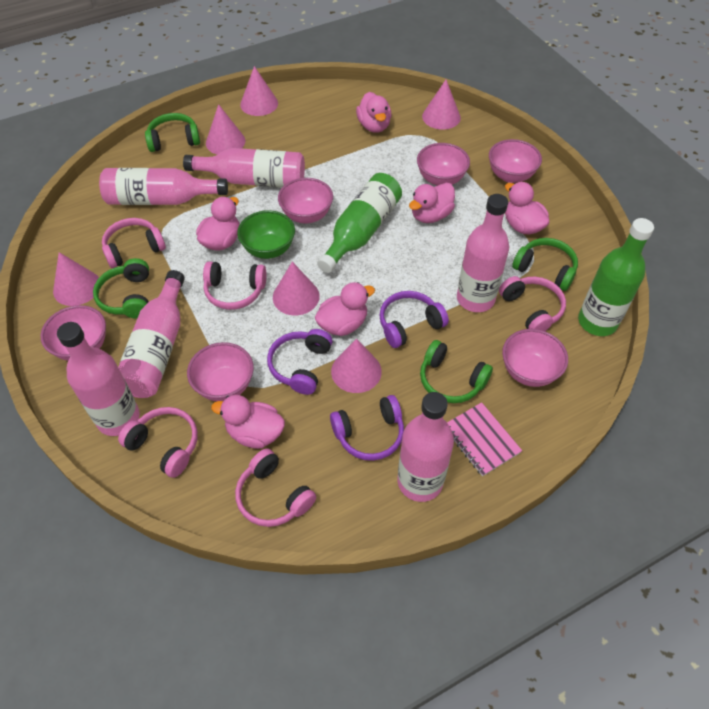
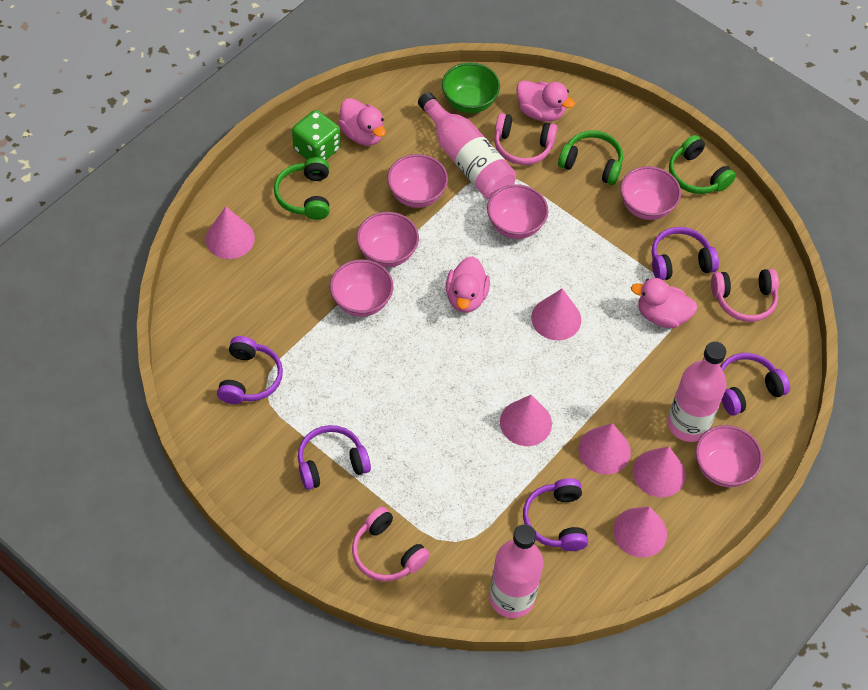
green bottle: 2 -> 0
green dice: 0 -> 1
green headphones: 4 -> 3
pink bottle: 6 -> 3
pink duck: 6 -> 4
pink headphones: 5 -> 3
pink notebook: 1 -> 0
purple headphones: 3 -> 5

